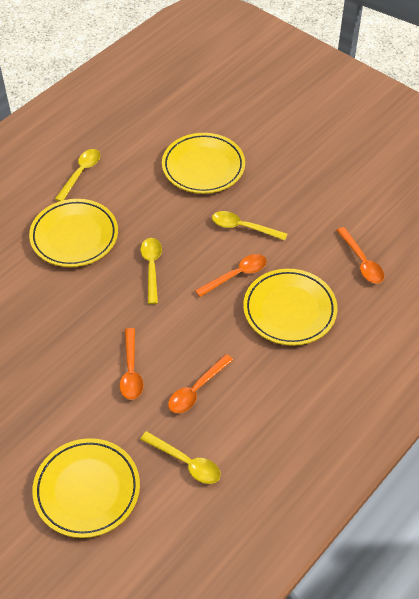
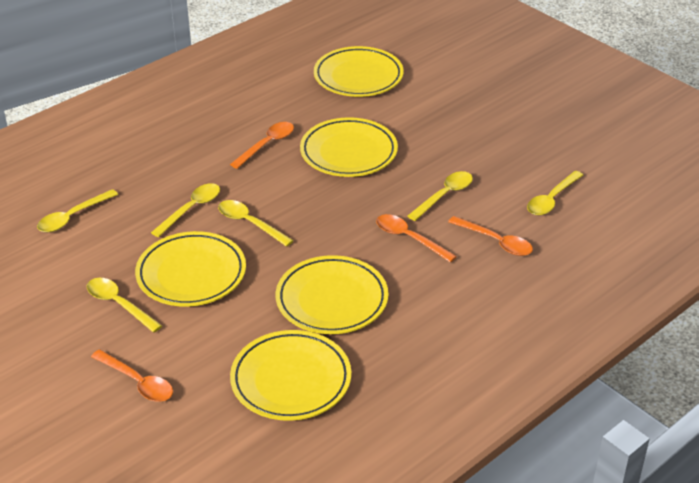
yellow plate: 4 -> 5
yellow spoon: 4 -> 6

